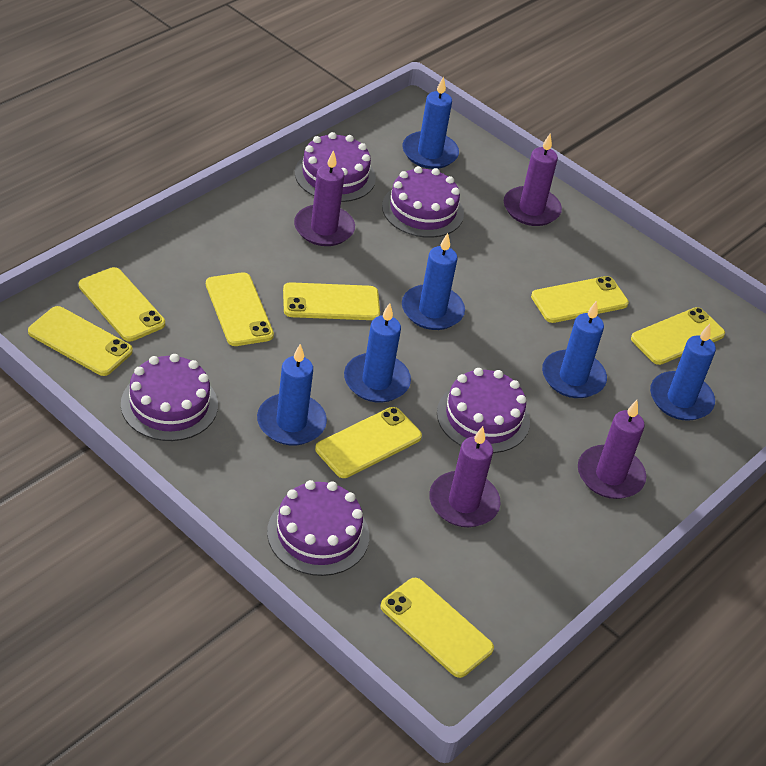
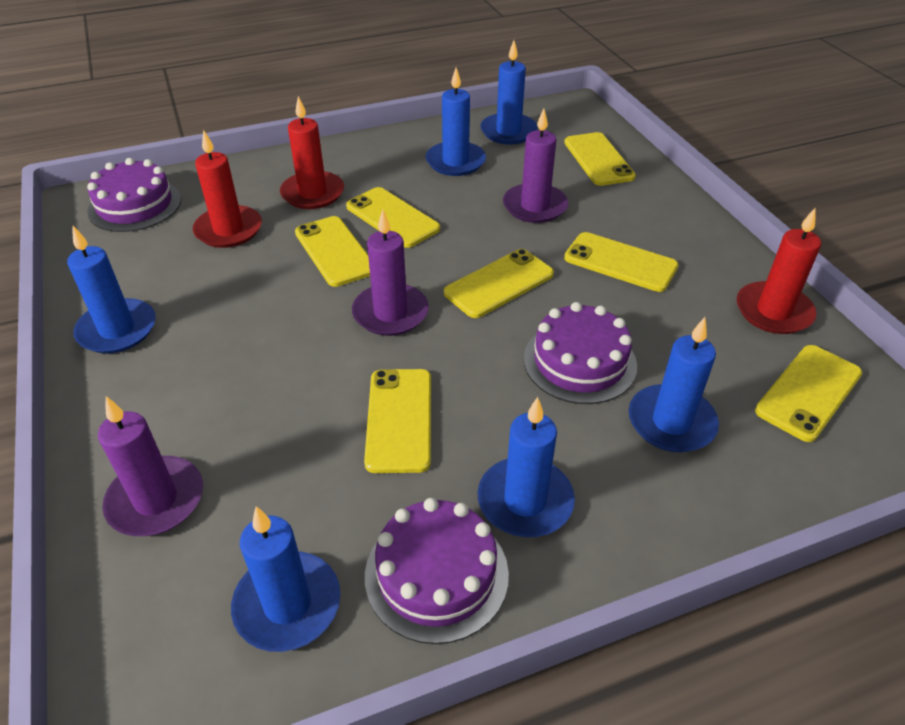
purple cake: 5 -> 3
purple candle: 4 -> 3
red candle: 0 -> 3
yellow phone: 8 -> 7

